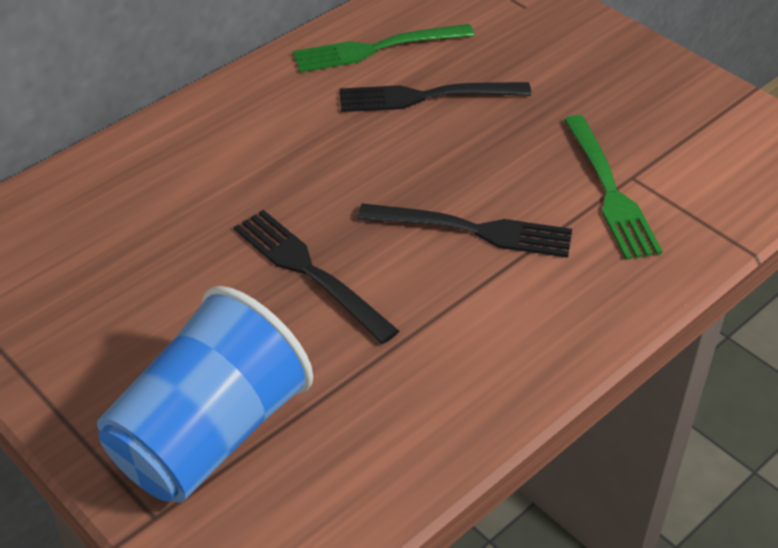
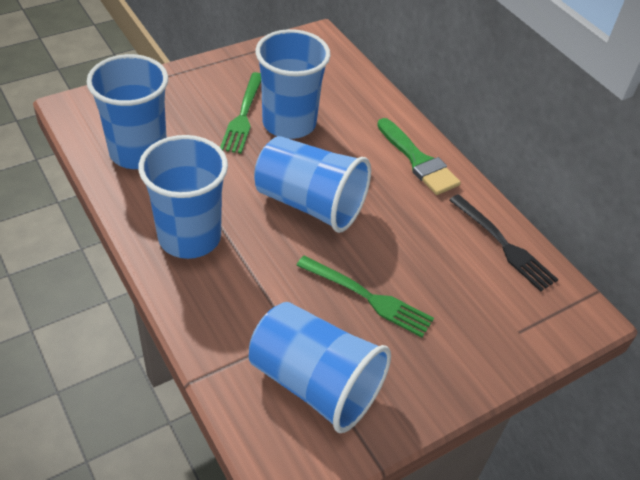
black fork: 3 -> 1
blue cup: 1 -> 5
green brush: 0 -> 1

